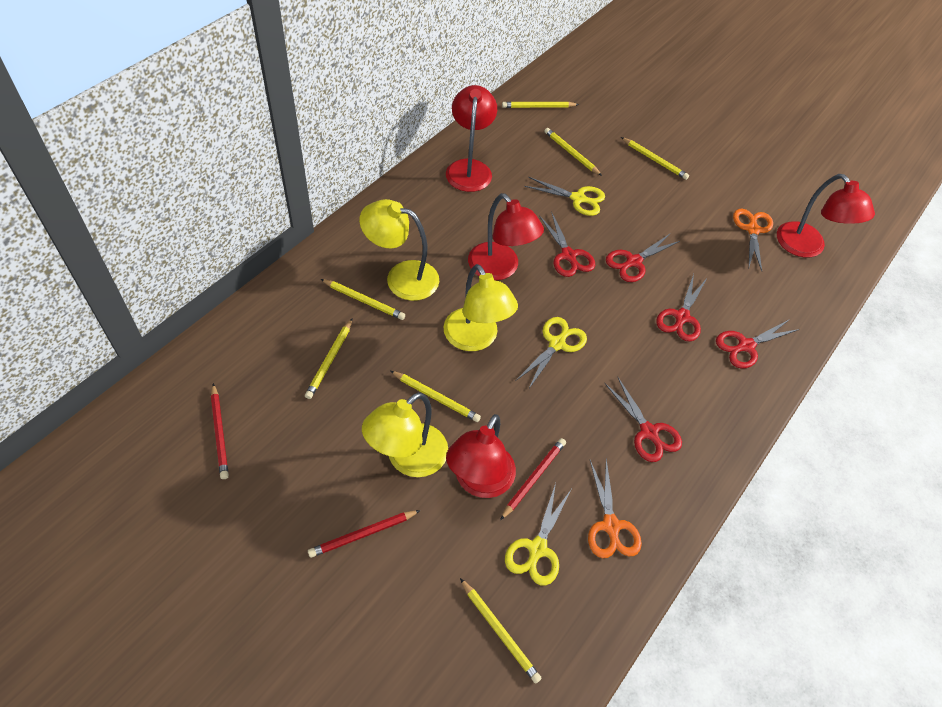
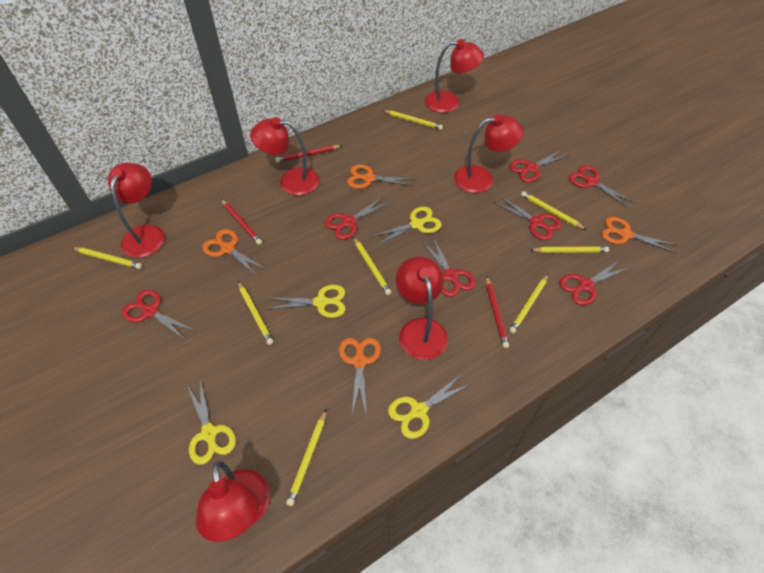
orange scissors: 2 -> 4
red lamp: 4 -> 6
red scissors: 5 -> 7
yellow lamp: 3 -> 0
yellow pencil: 7 -> 8
yellow scissors: 3 -> 4

